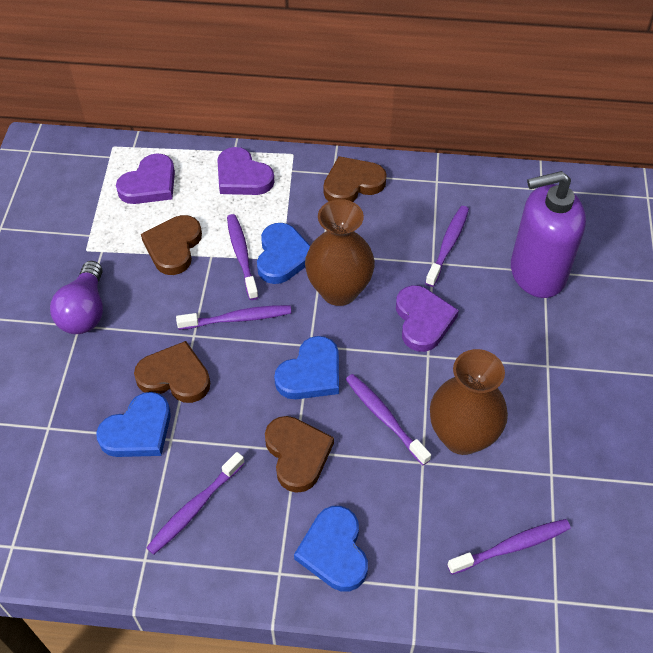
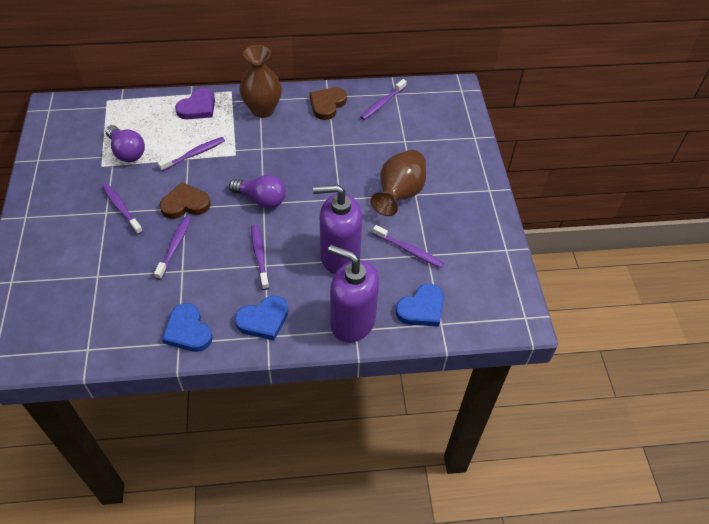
blue heart: 4 -> 3
brown heart: 4 -> 2
purple heart: 3 -> 1
purple light bulb: 1 -> 2
purple soap dispenser: 1 -> 2

